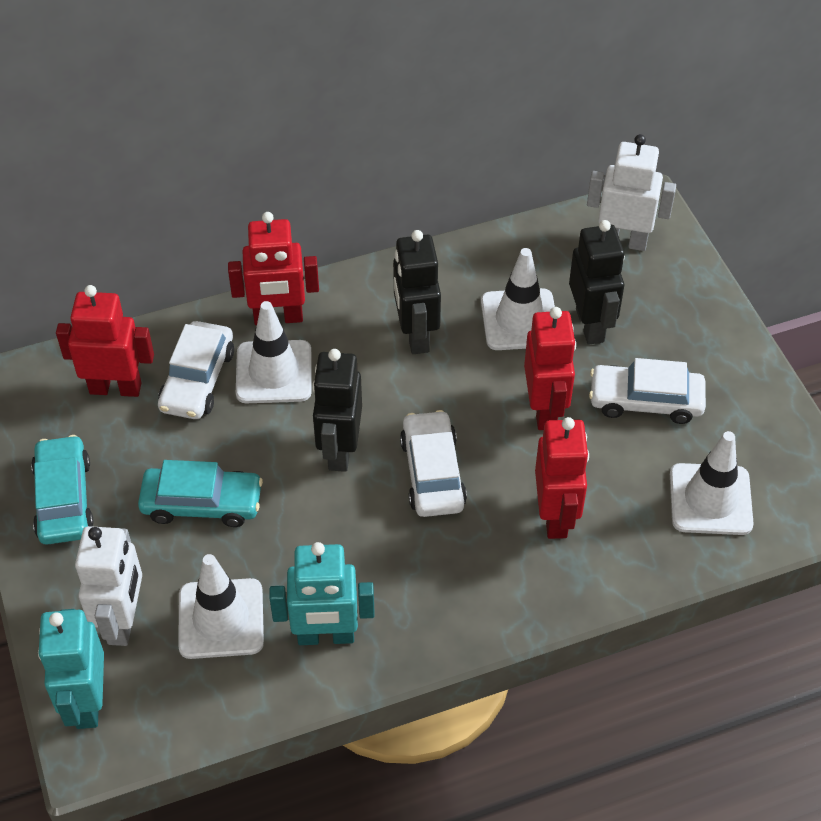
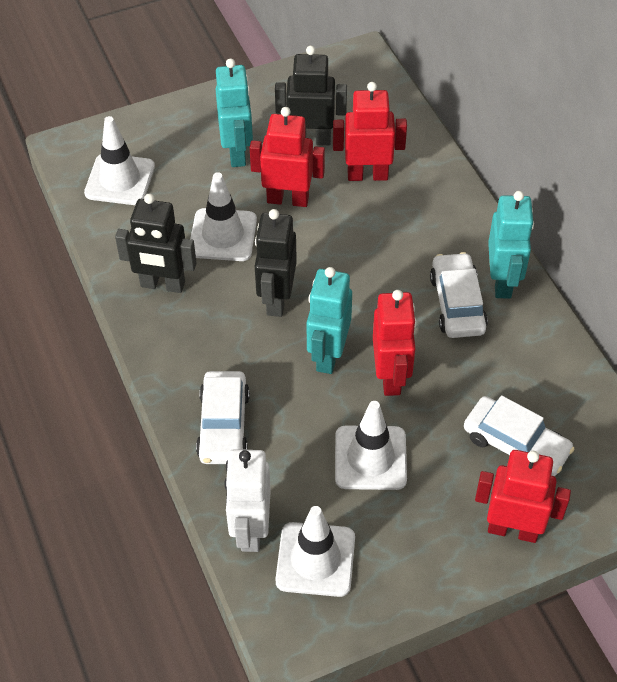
turquoise car: 2 -> 0
turquoise robot: 2 -> 3
white robot: 2 -> 1

